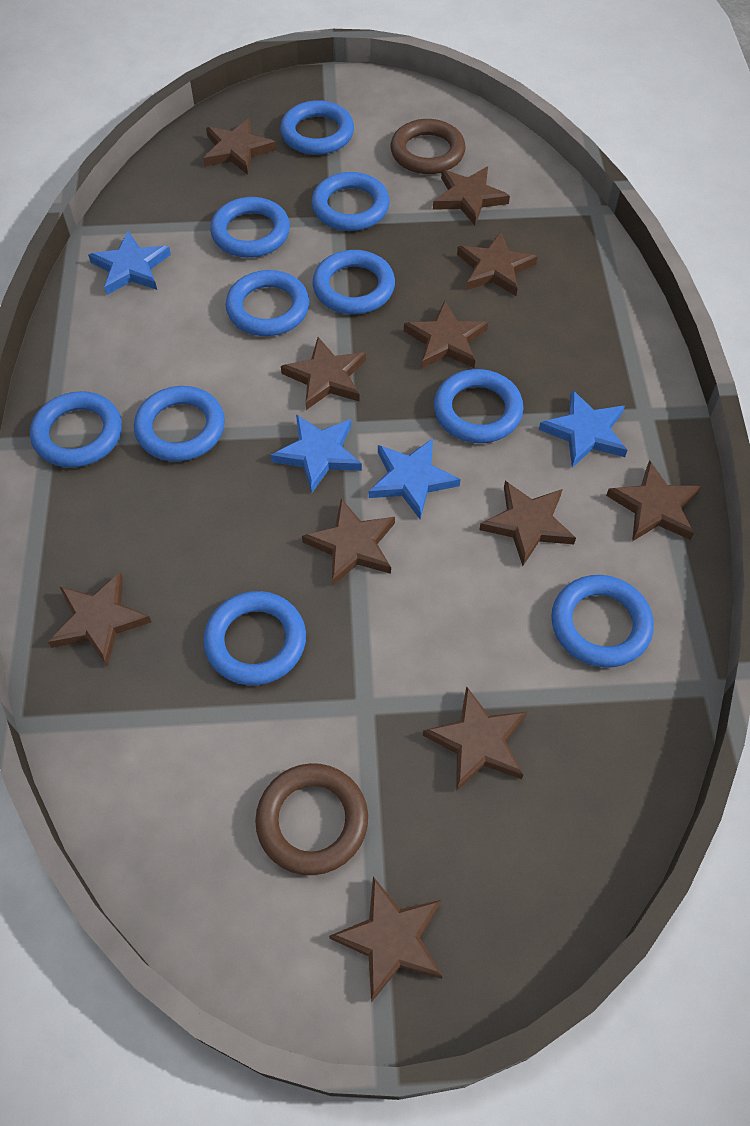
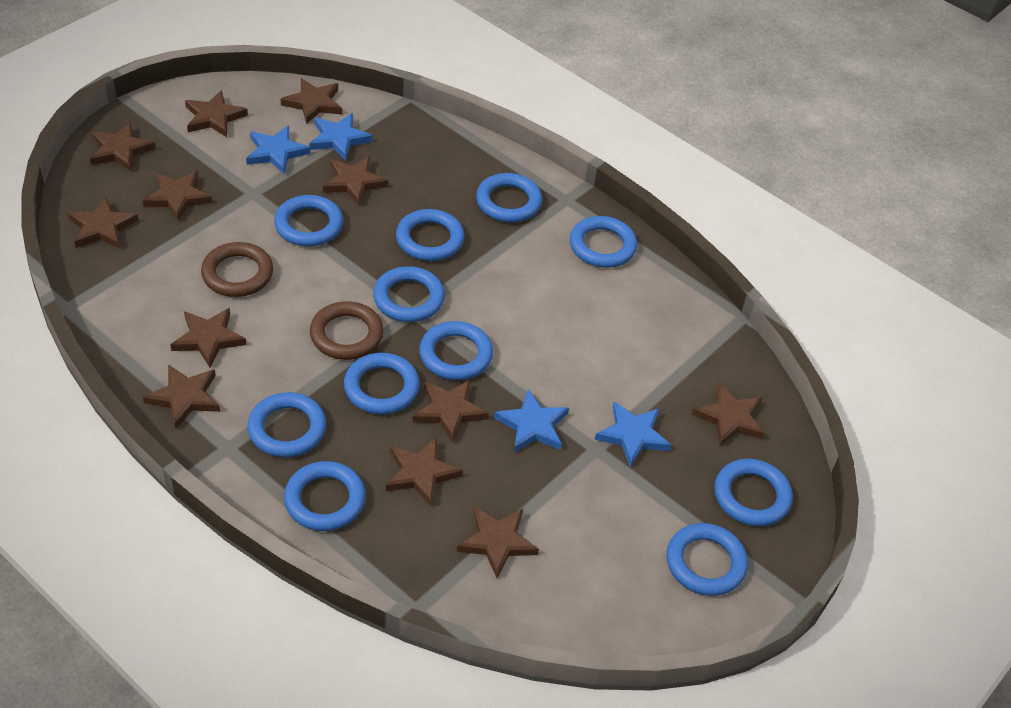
blue ring: 10 -> 11
brown star: 11 -> 12

